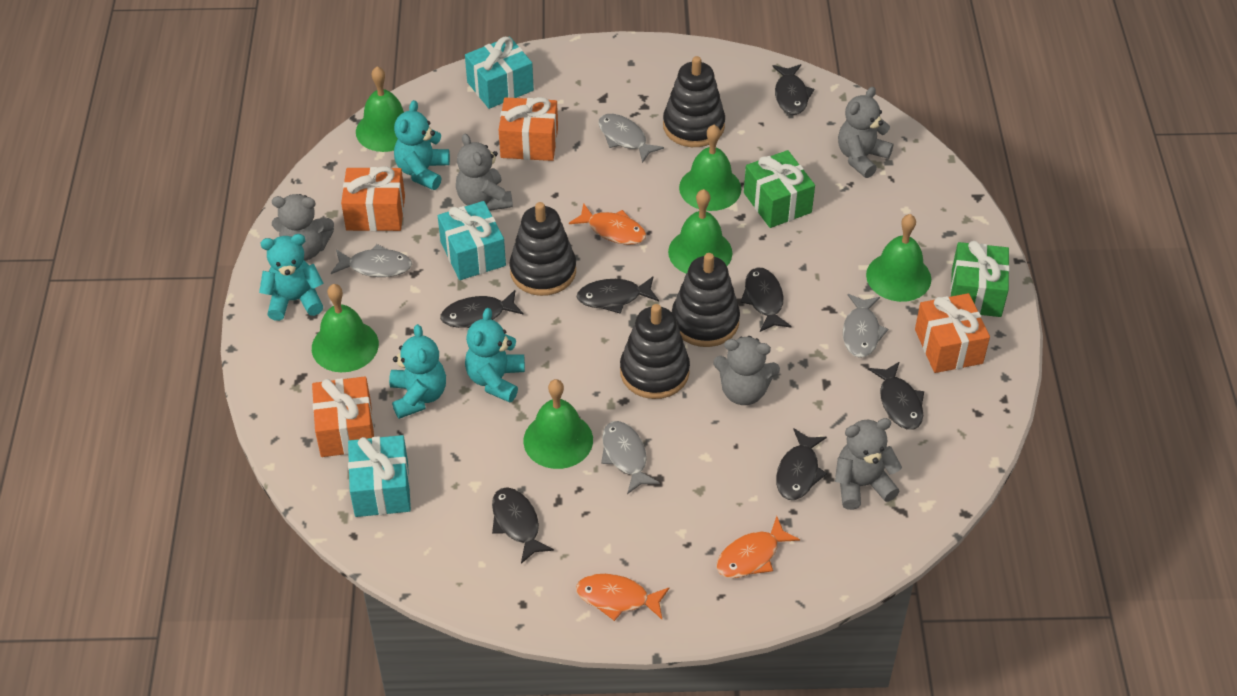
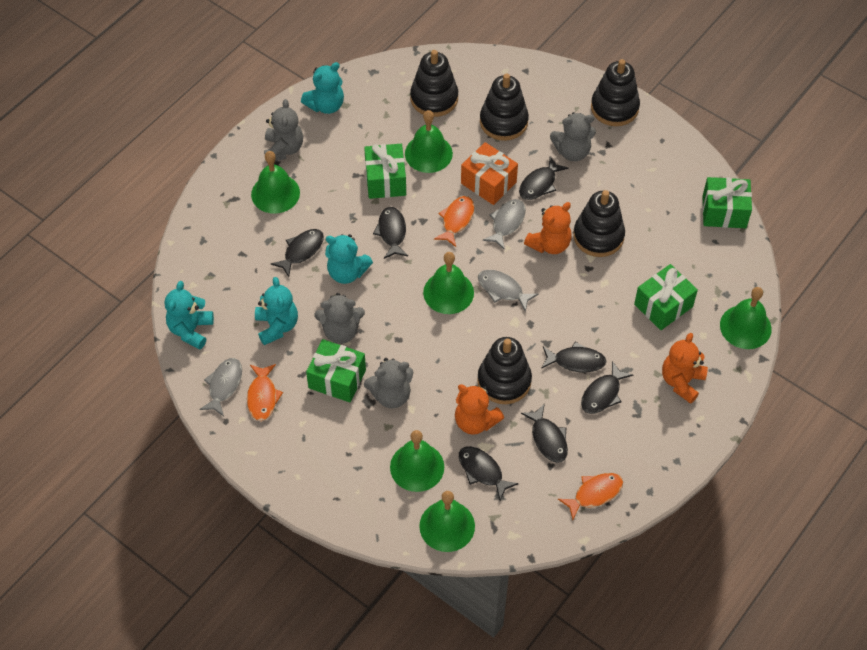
black stacking toy: 4 -> 5
green gift: 2 -> 4
grey fish: 4 -> 3
grey teddy bear: 5 -> 4
orange gift: 4 -> 1
orange teddy bear: 0 -> 3
turquoise gift: 3 -> 0

